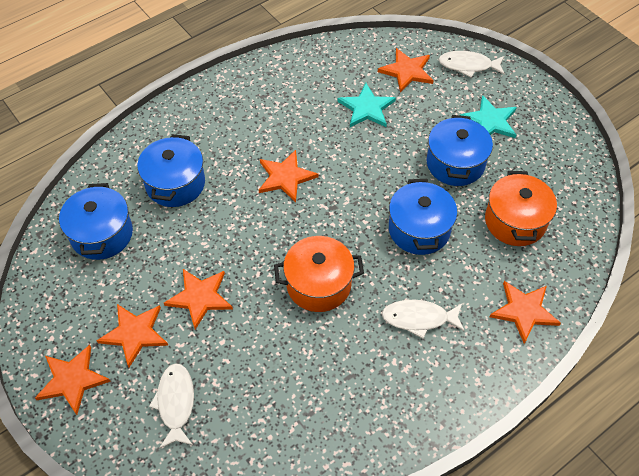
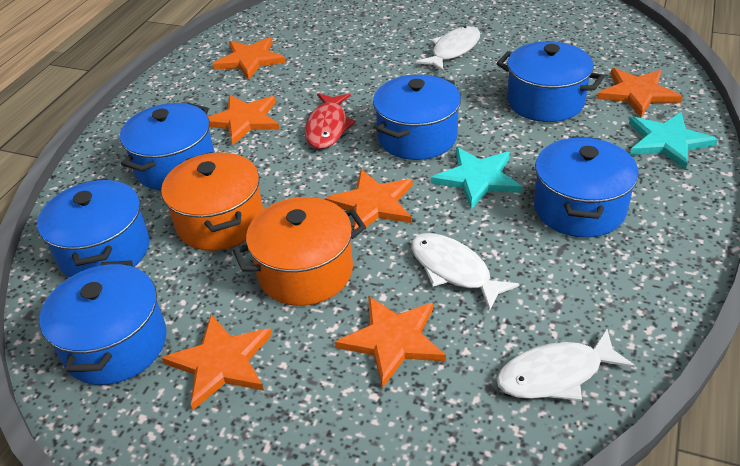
blue pot: 4 -> 6
red fish: 0 -> 1

